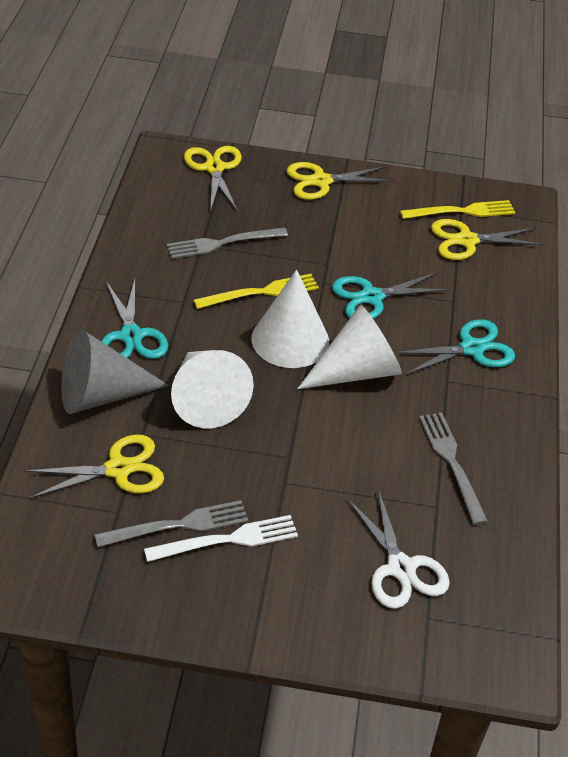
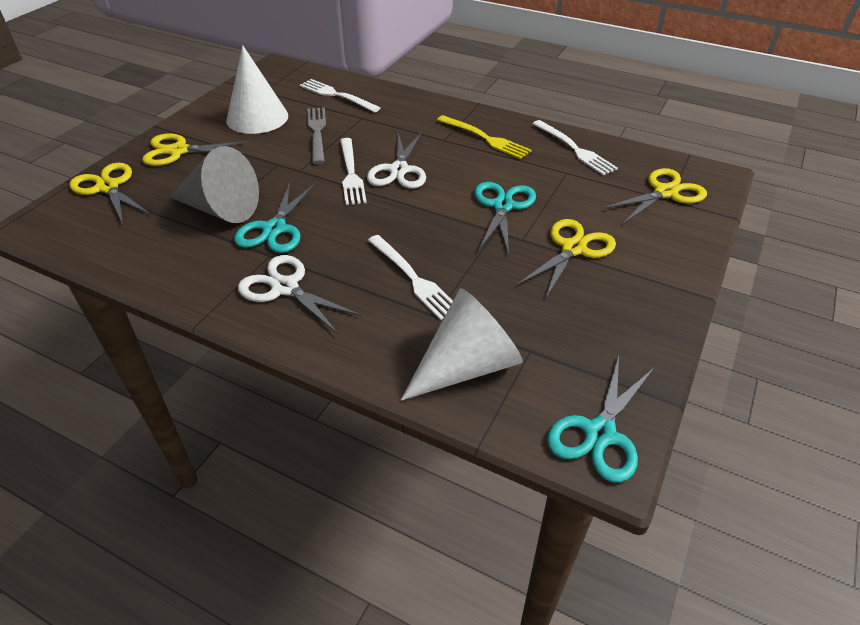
grey fork: 3 -> 1
white cone: 3 -> 2
white fork: 1 -> 4
white scissors: 1 -> 2
yellow fork: 2 -> 1

